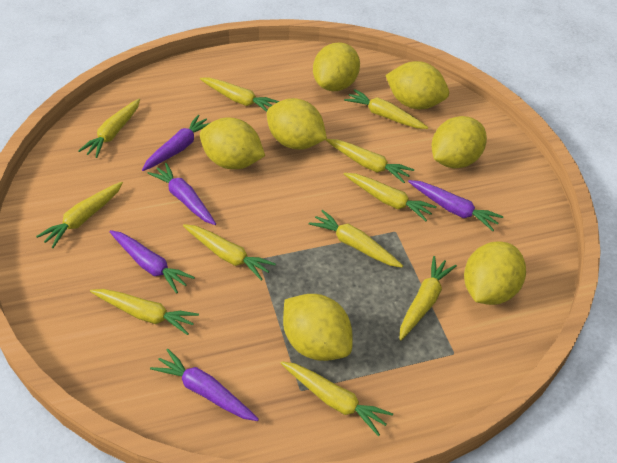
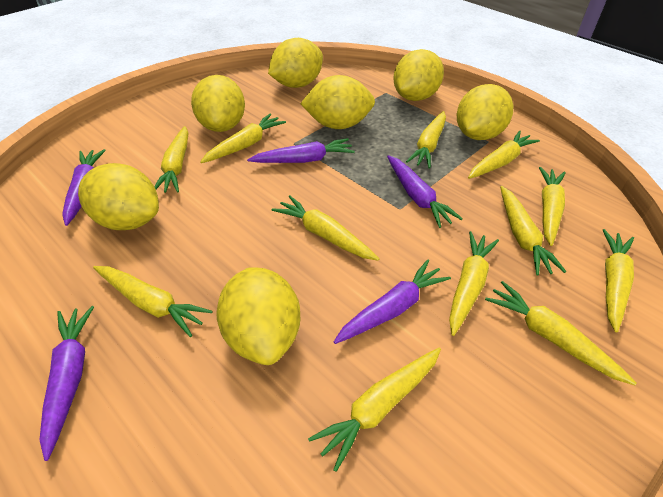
yellow carrot: 11 -> 12

